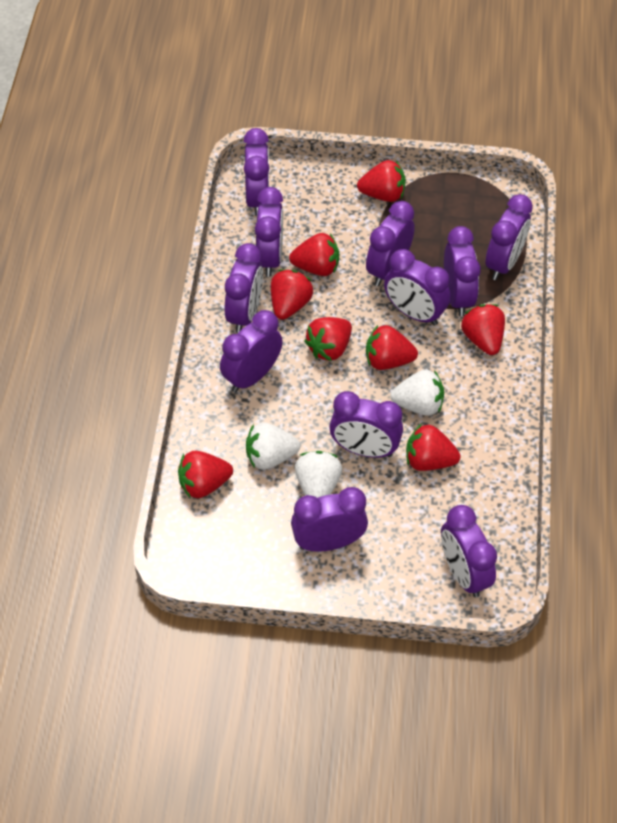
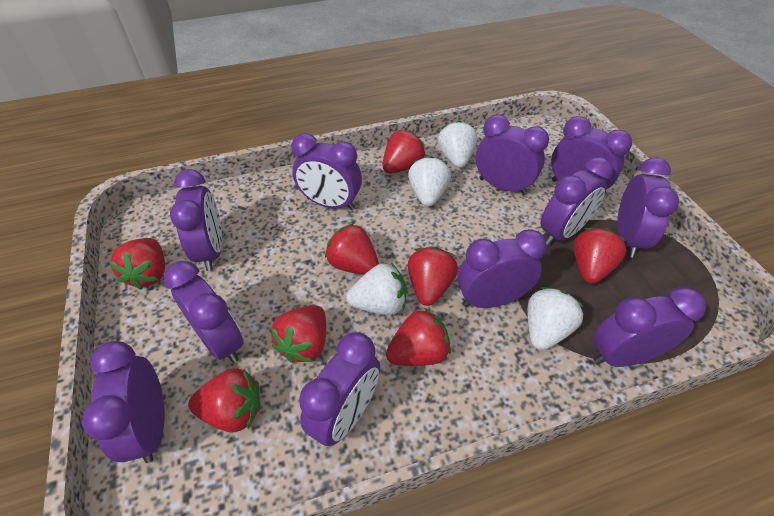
white strawberry: 3 -> 4

